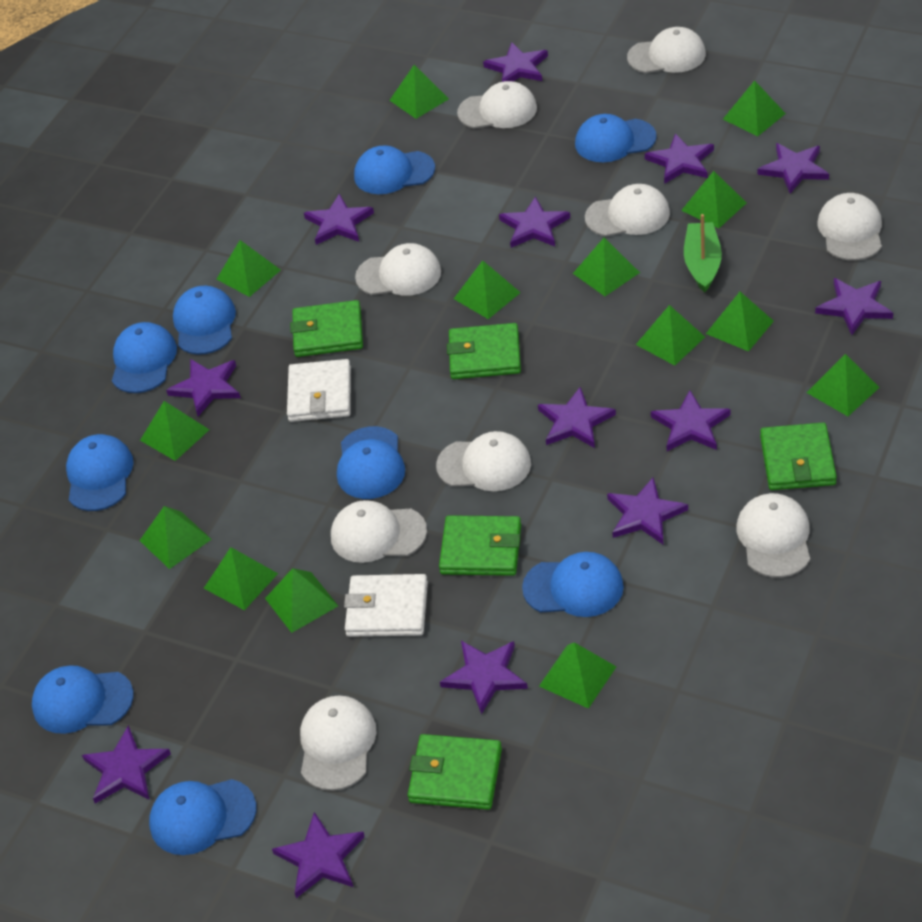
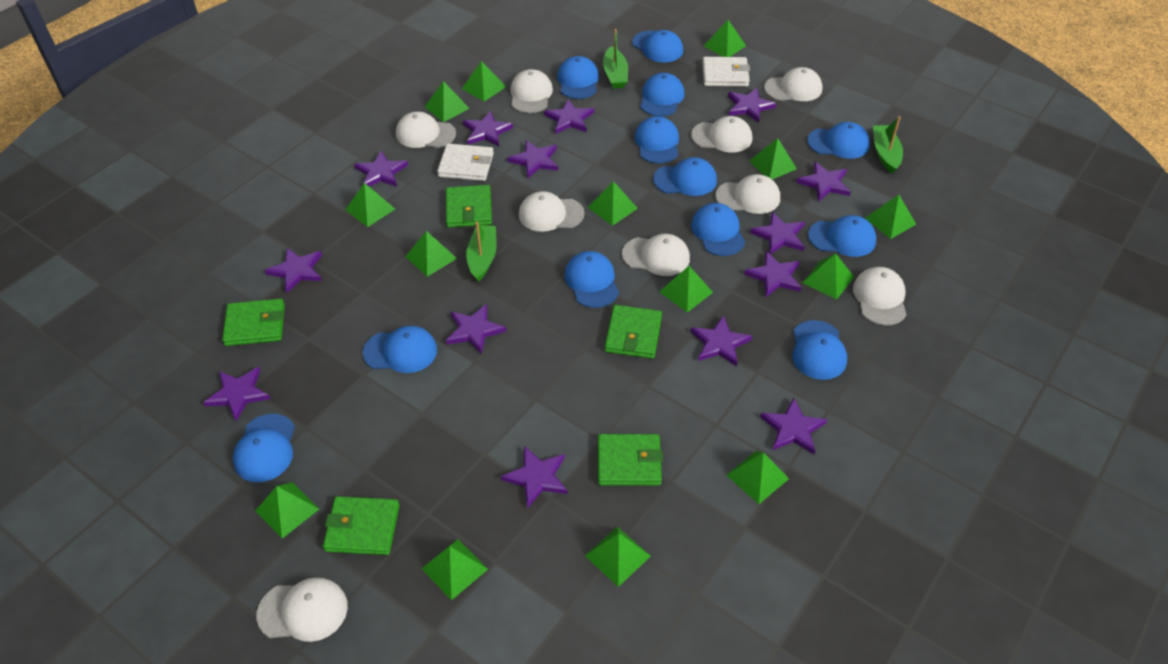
blue cap: 9 -> 12
green boat: 1 -> 3
purple star: 13 -> 14

